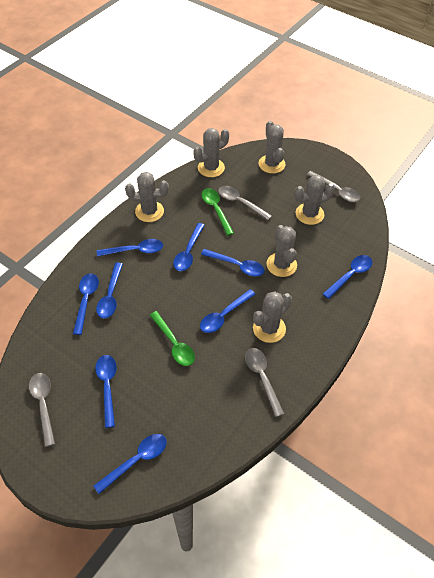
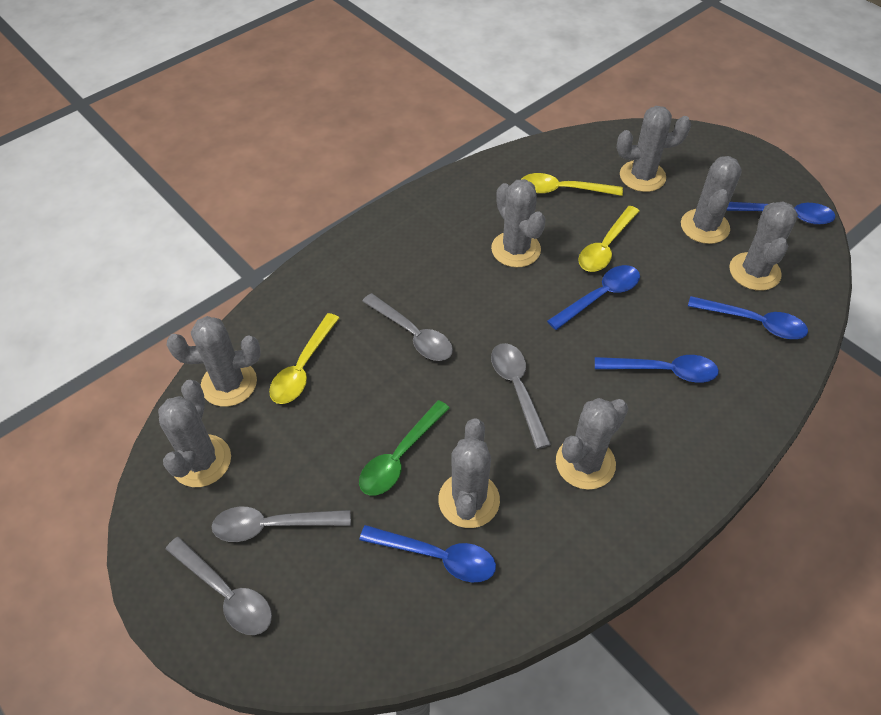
blue spoon: 9 -> 5
green spoon: 2 -> 1
grey cactus: 6 -> 8
yellow spoon: 0 -> 3

